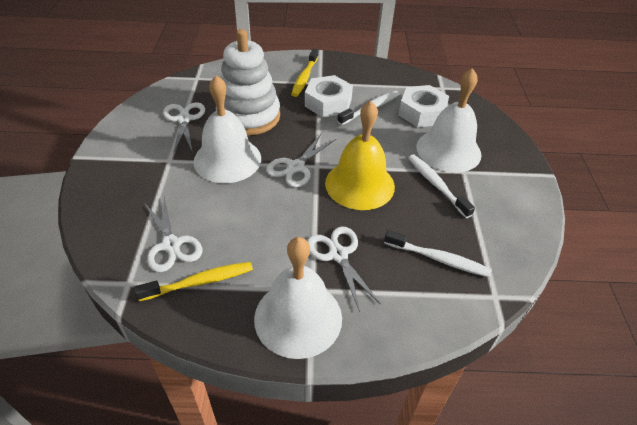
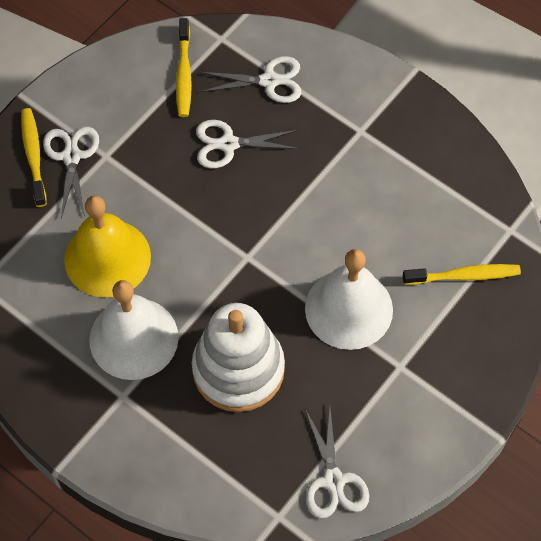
white bell: 3 -> 2
white nut: 2 -> 0
white toothbrush: 3 -> 0
yellow toothbrush: 2 -> 3

